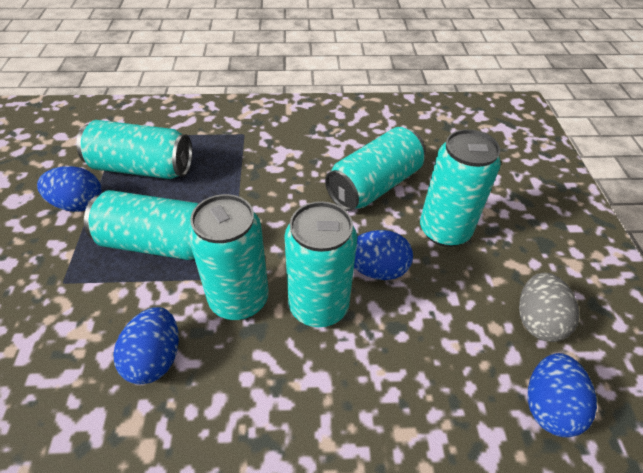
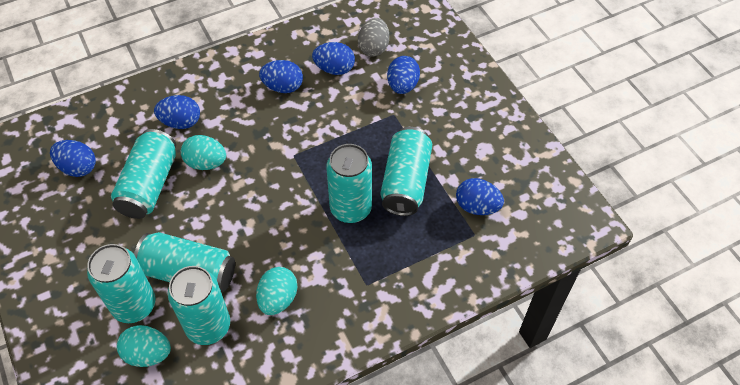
blue egg: 4 -> 6
turquoise egg: 0 -> 3

